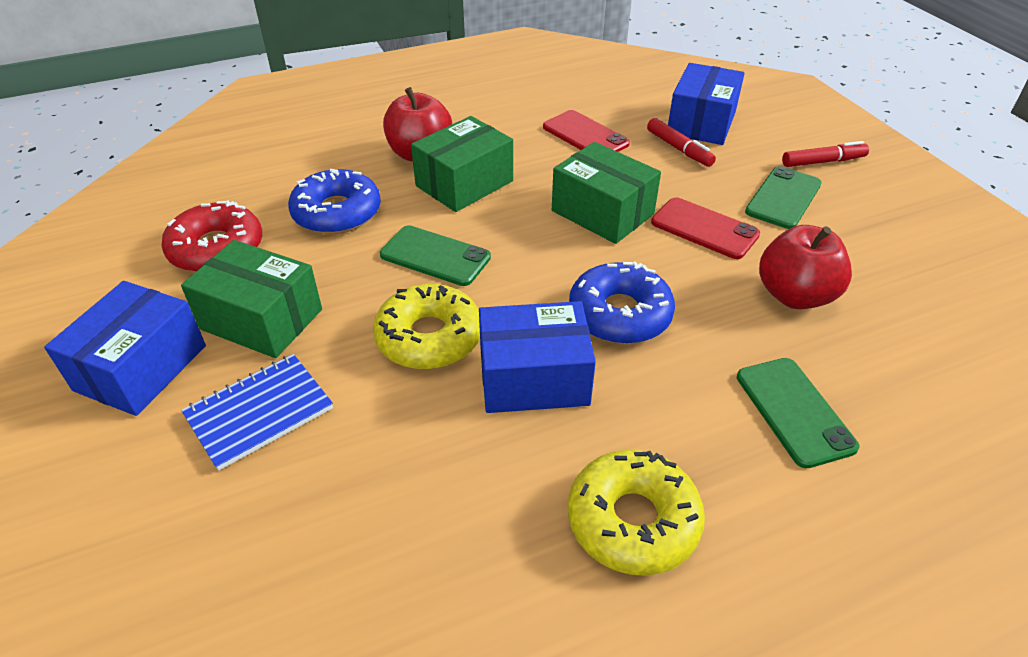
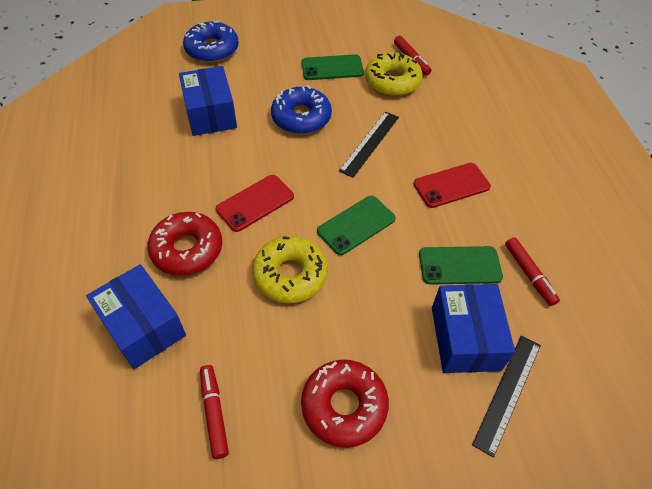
black ruler: 0 -> 2
blue notebook: 1 -> 0
green box: 3 -> 0
red apple: 2 -> 0
red donut: 1 -> 2
red marker: 2 -> 3

